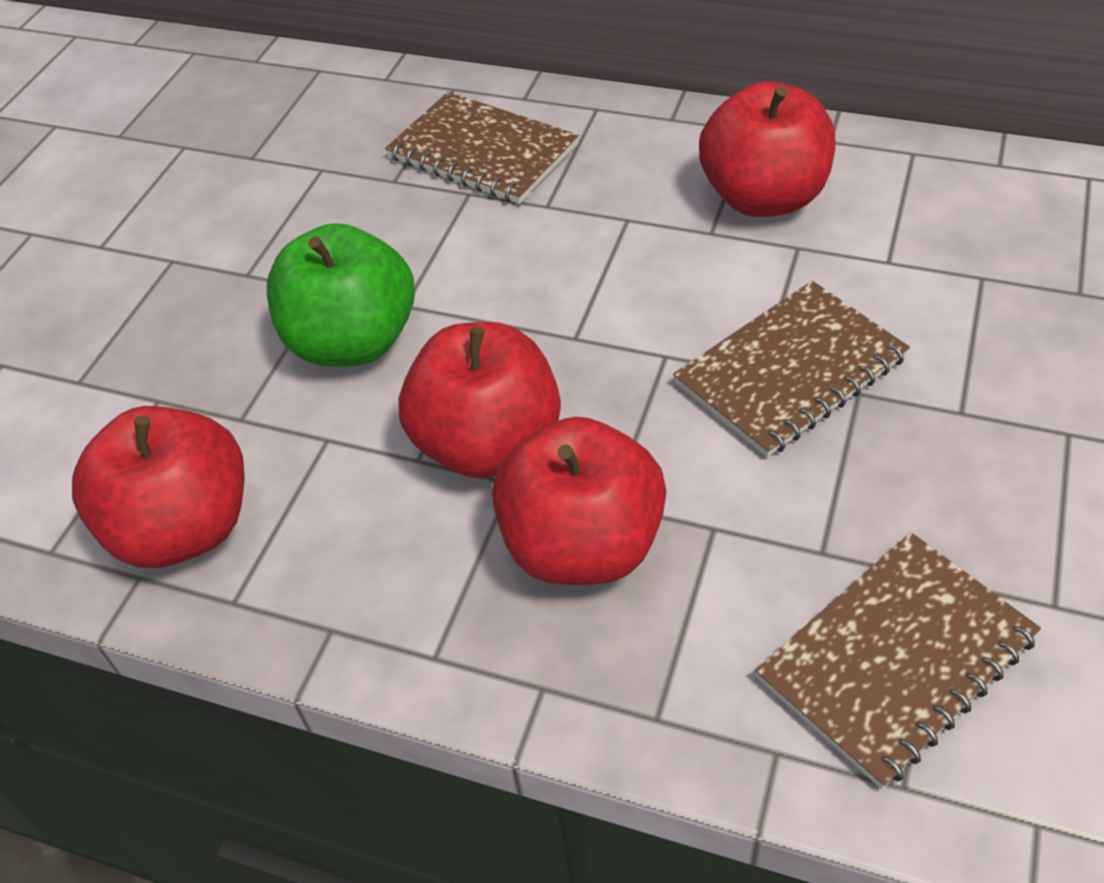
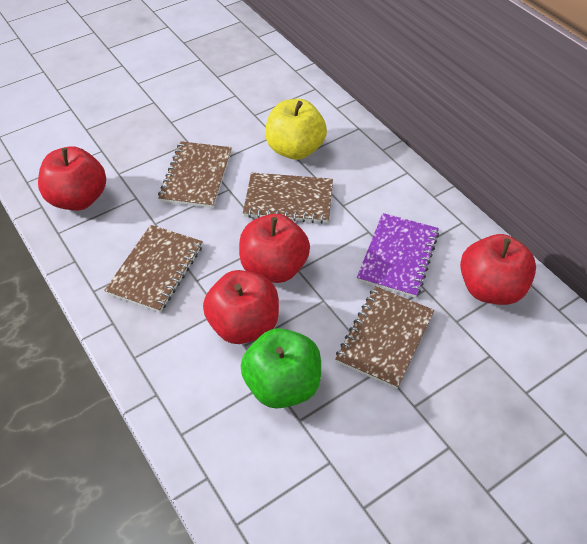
brown notebook: 3 -> 4
purple notebook: 0 -> 1
yellow apple: 0 -> 1

